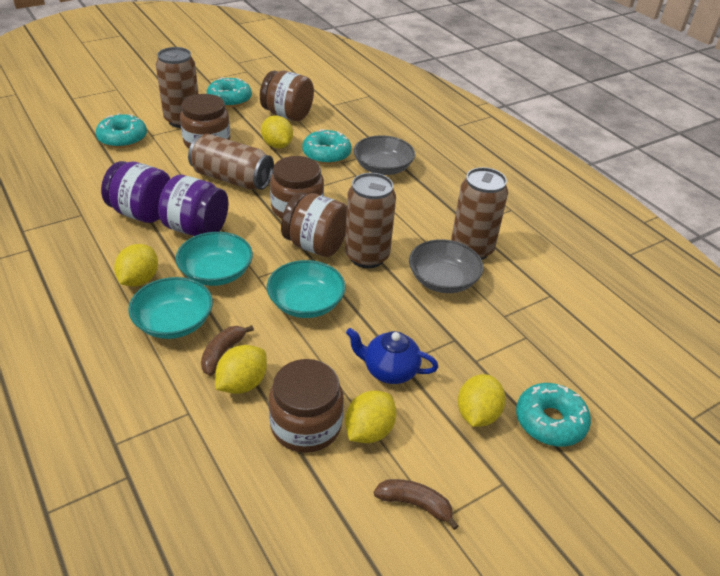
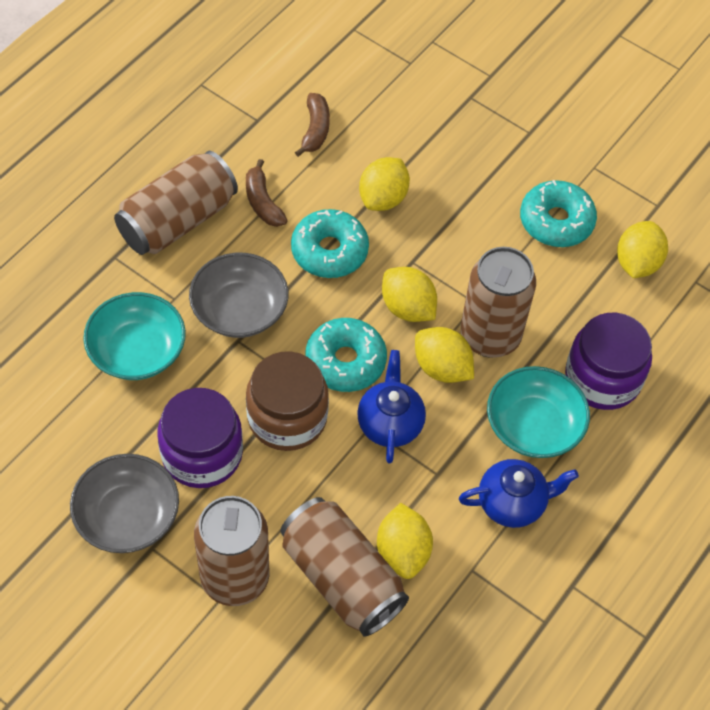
blue teapot: 1 -> 2
brown jar: 5 -> 1
turquoise bowl: 3 -> 2
turquoise donut: 4 -> 3

